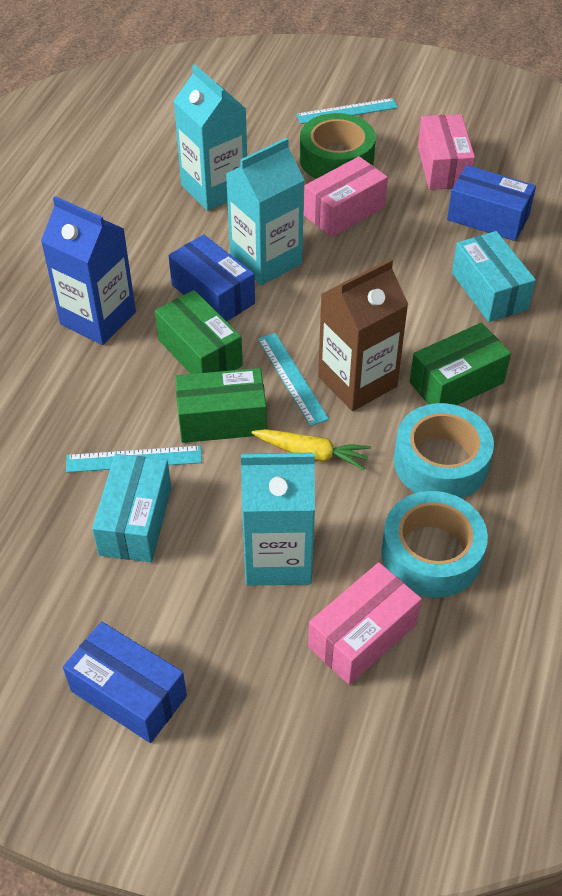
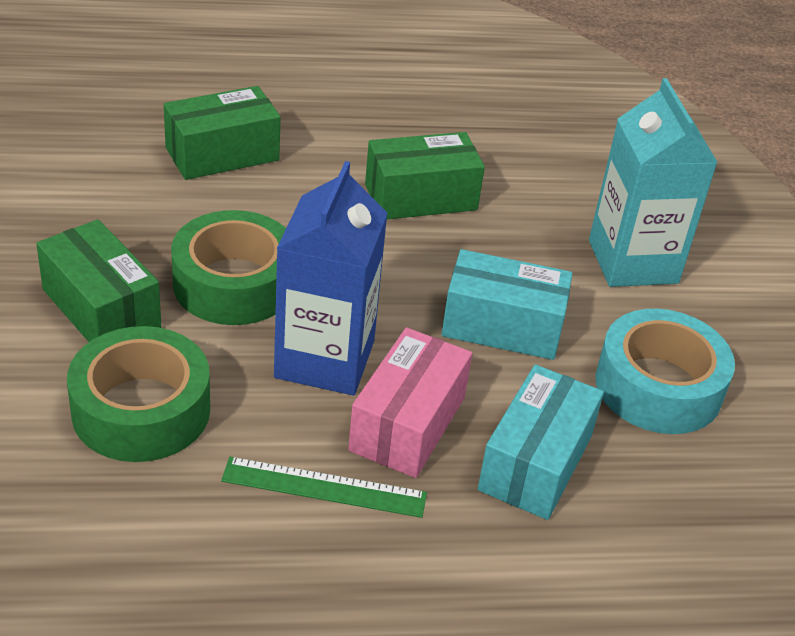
blue box: 3 -> 0
brown carton: 1 -> 0
green ruler: 0 -> 1
green tape: 1 -> 2
pink box: 3 -> 1
turquoise carton: 3 -> 1
turquoise ruler: 3 -> 0
turquoise tape: 2 -> 1
yellow carrot: 1 -> 0

